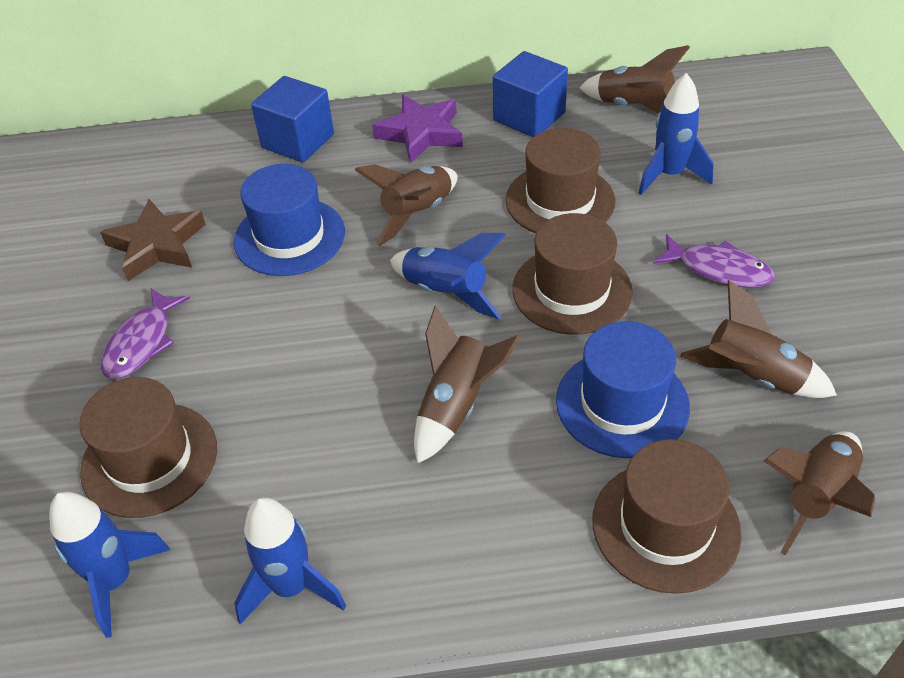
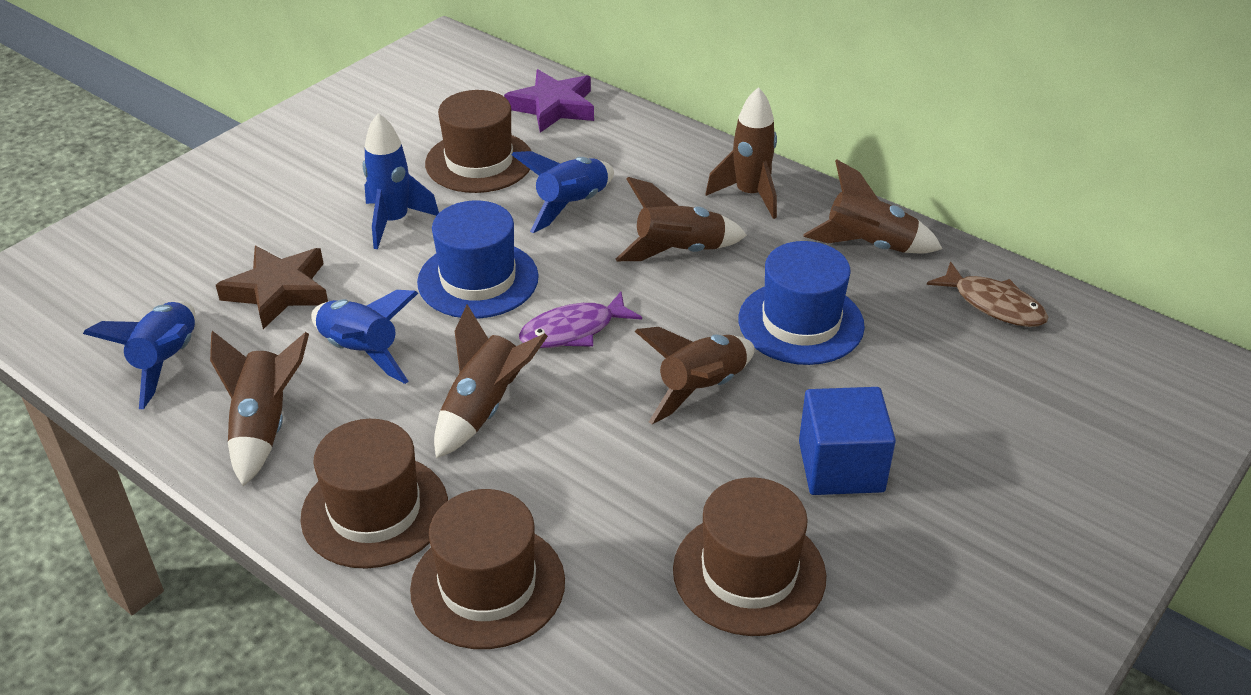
blue cube: 2 -> 1
brown fish: 0 -> 1
brown rocket: 5 -> 6
purple fish: 2 -> 1

